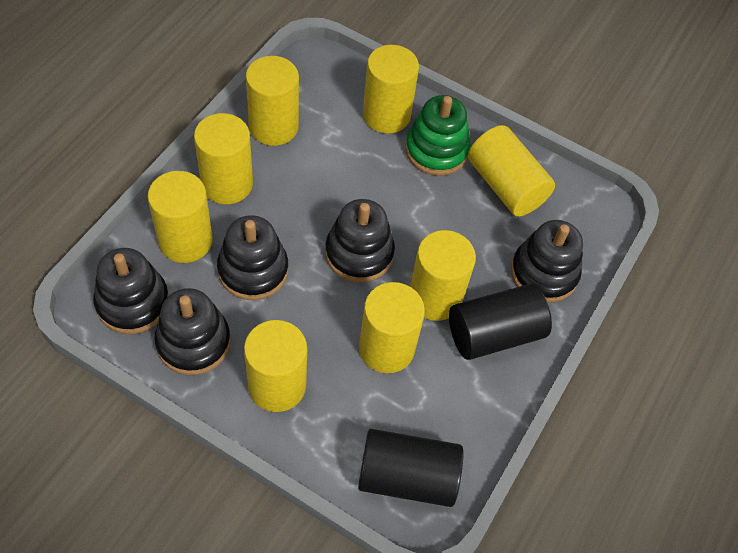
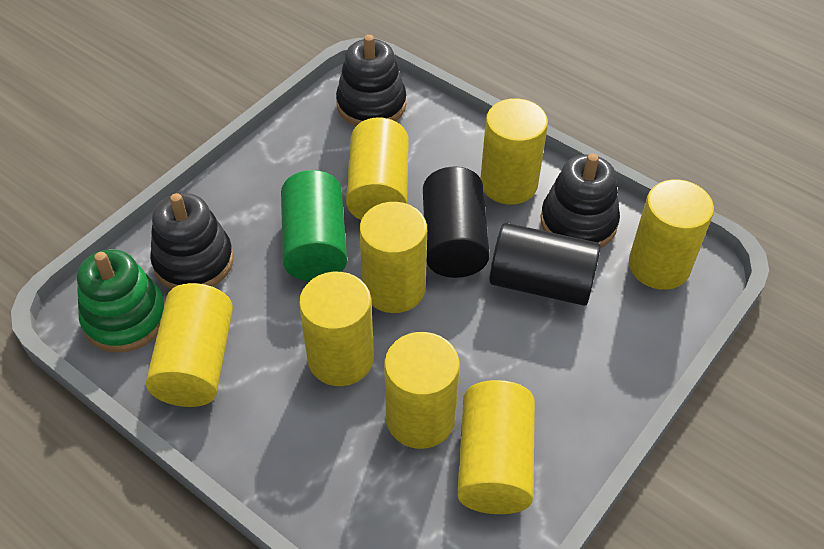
black stacking toy: 5 -> 3
green cylinder: 0 -> 1

